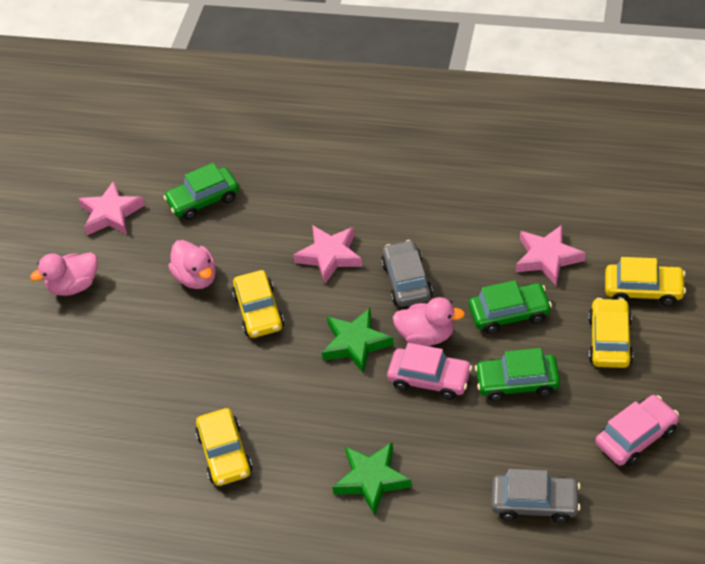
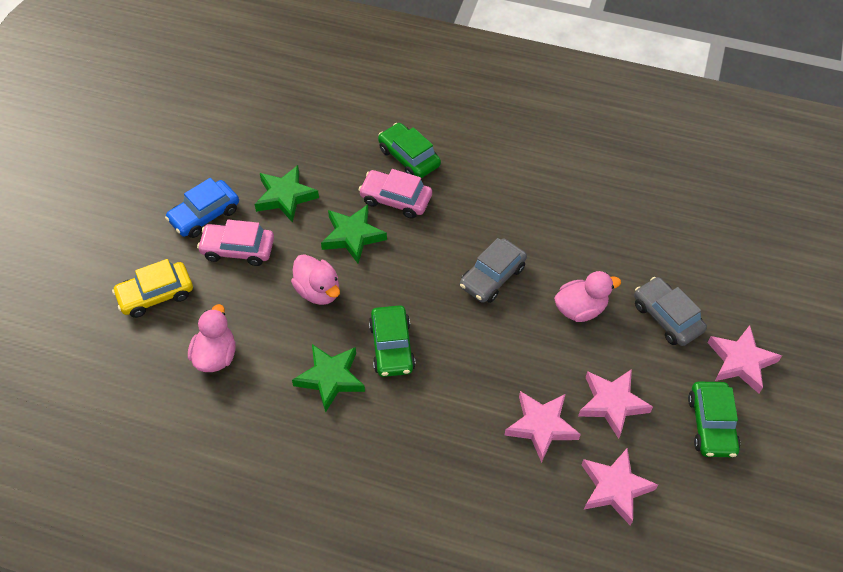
blue car: 0 -> 1
green star: 2 -> 3
pink star: 3 -> 4
yellow car: 4 -> 1

